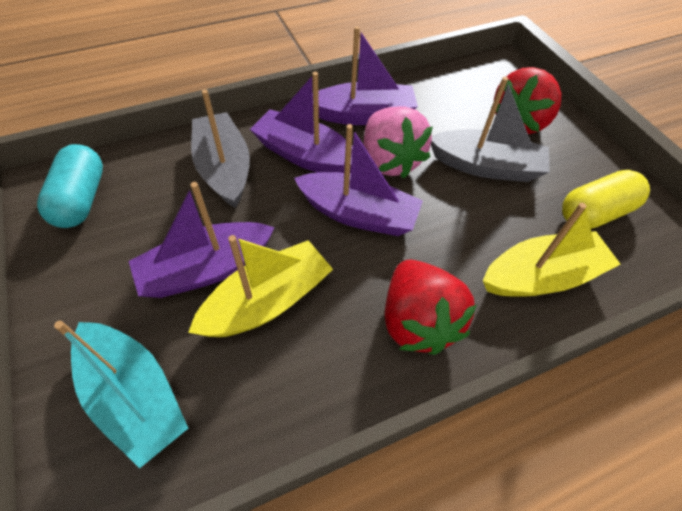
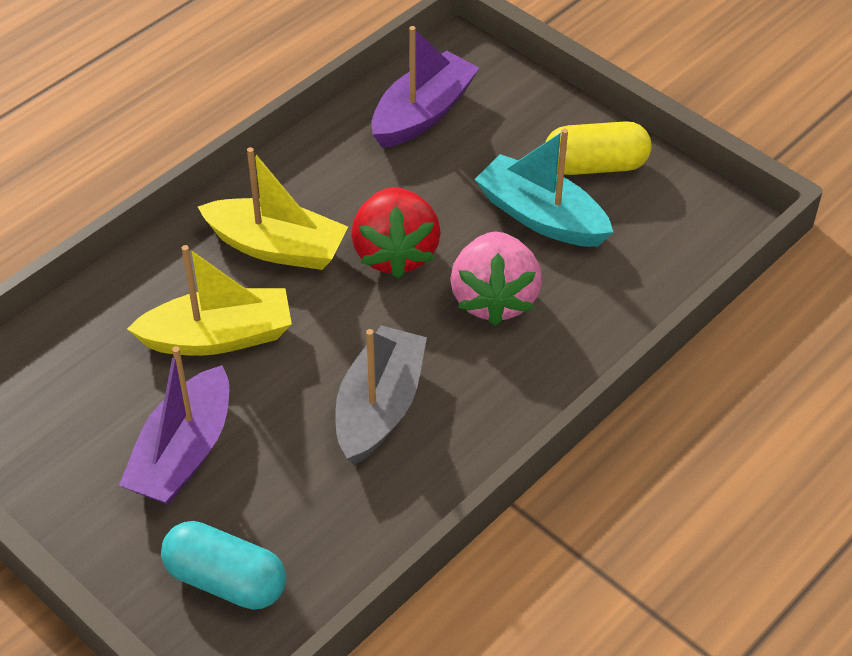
grey boat: 2 -> 1
purple boat: 4 -> 2
red strawberry: 2 -> 1

